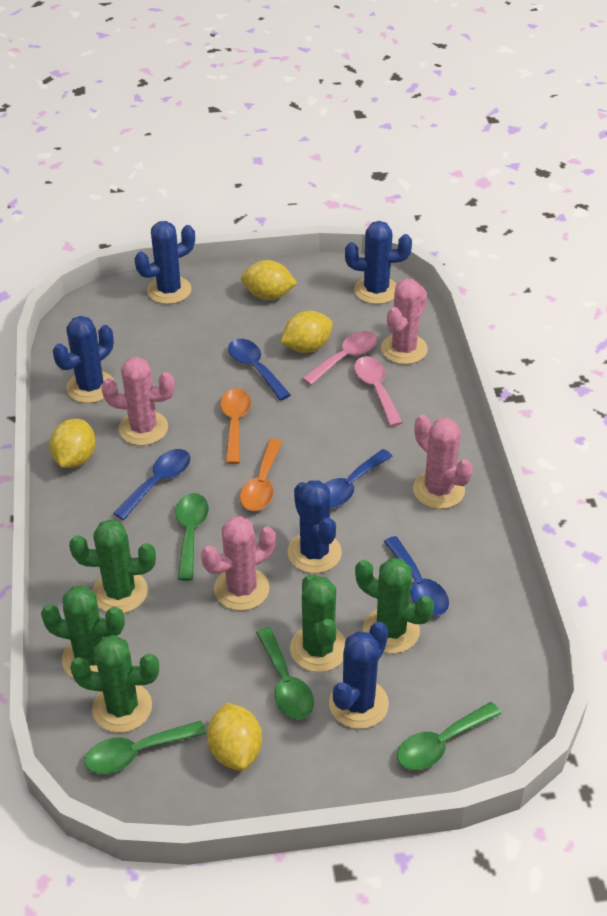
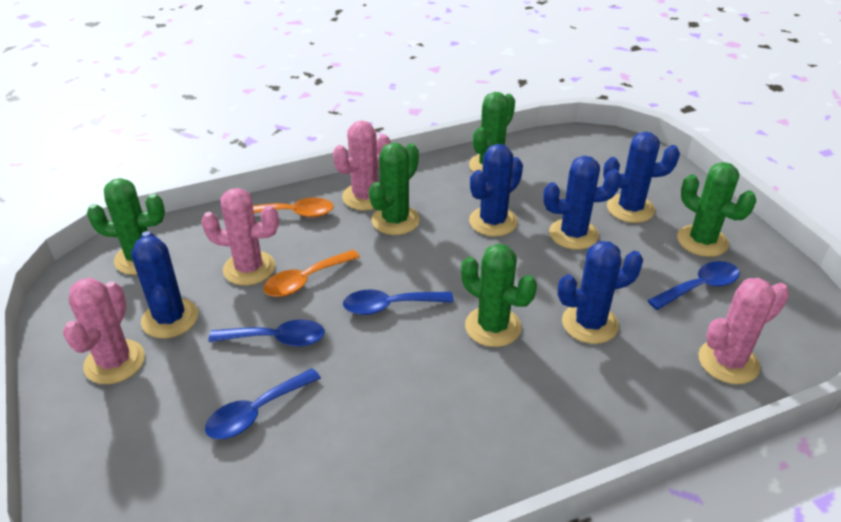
green spoon: 4 -> 0
pink spoon: 2 -> 0
yellow lemon: 4 -> 0

